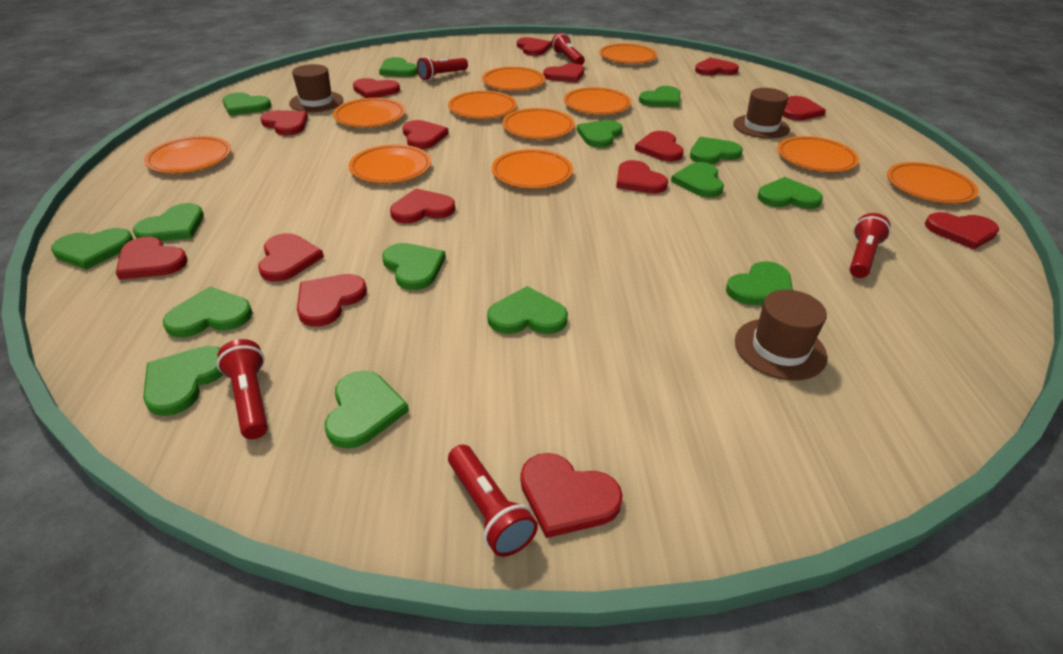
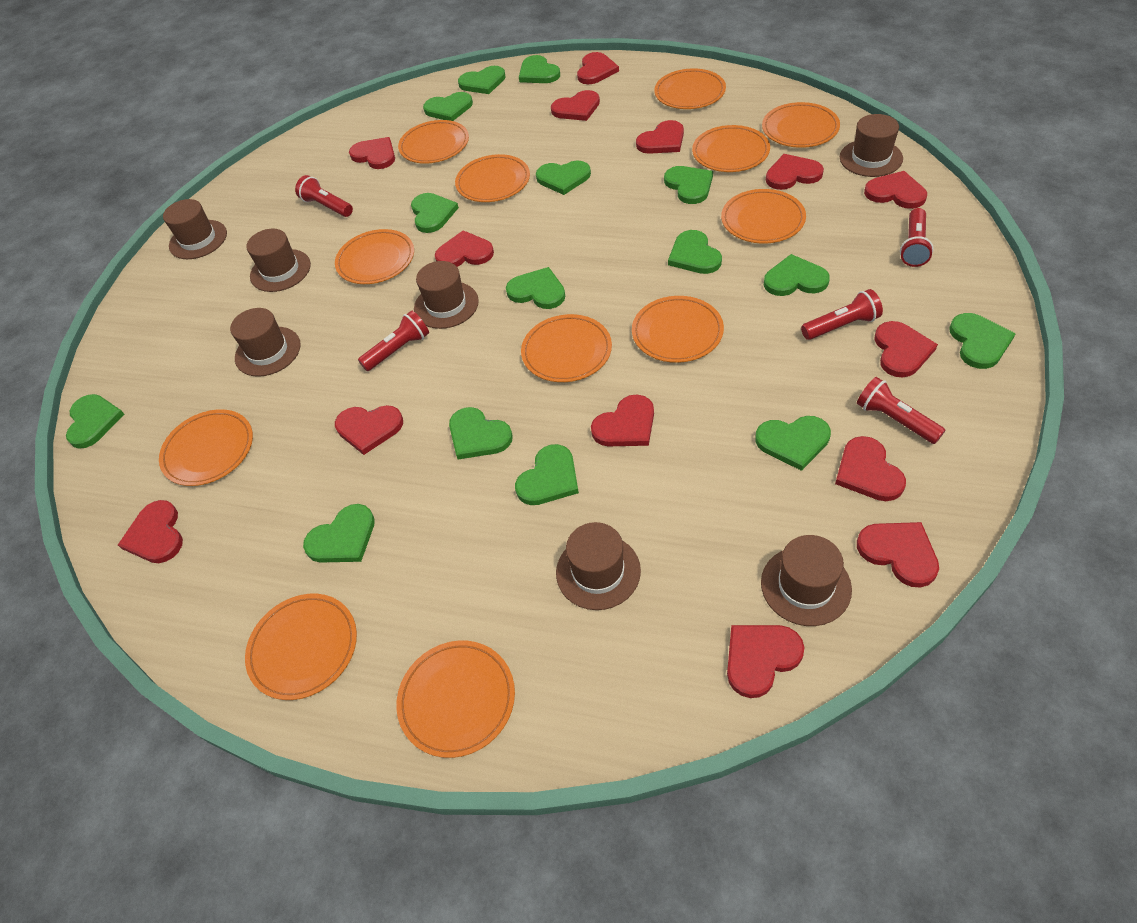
brown hat: 3 -> 7
orange plate: 11 -> 12
red heart: 15 -> 14

